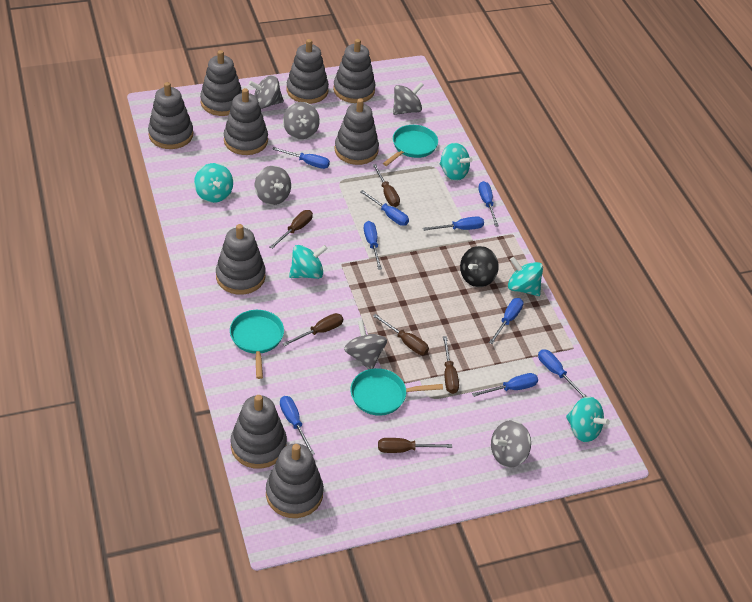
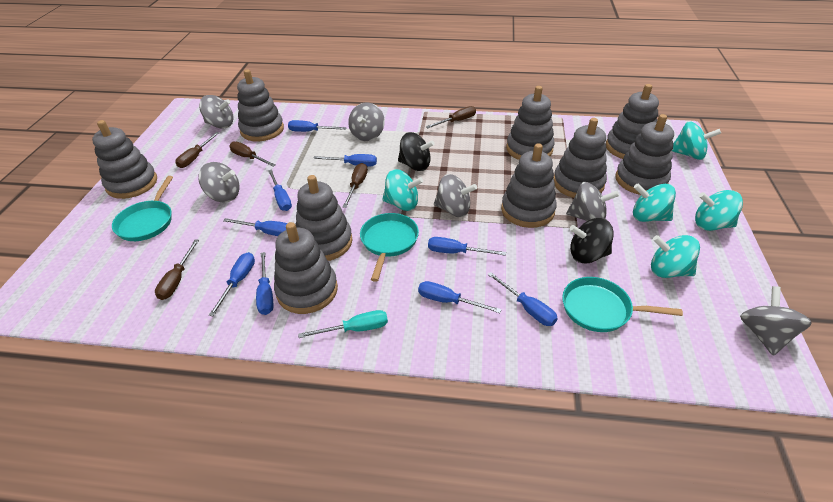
black spinning top: 1 -> 2
brown screwdriver: 6 -> 5
turquoise screwdriver: 0 -> 1

